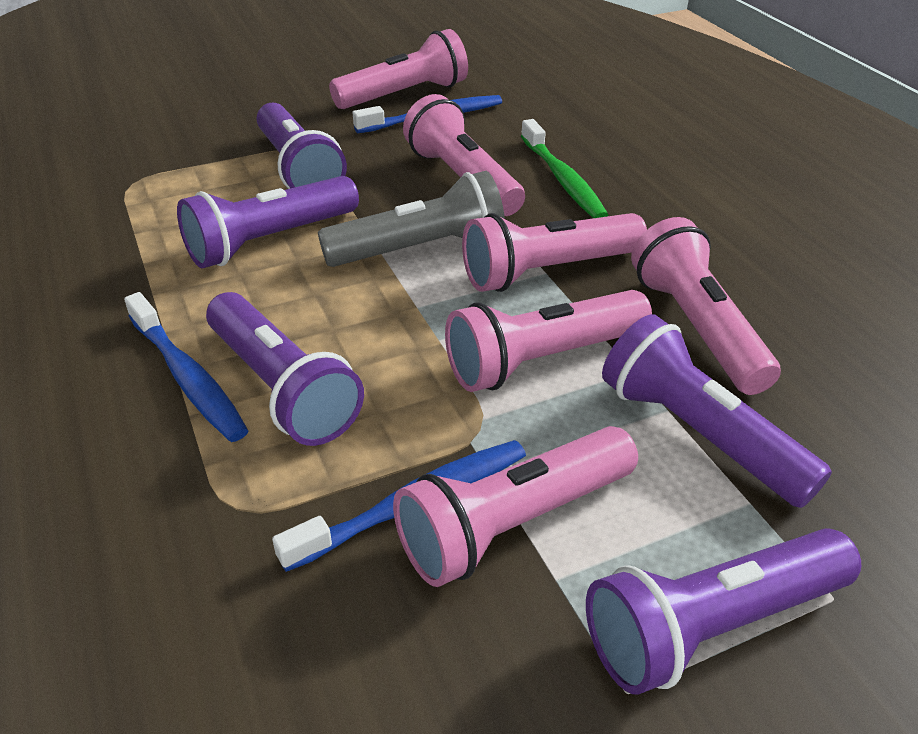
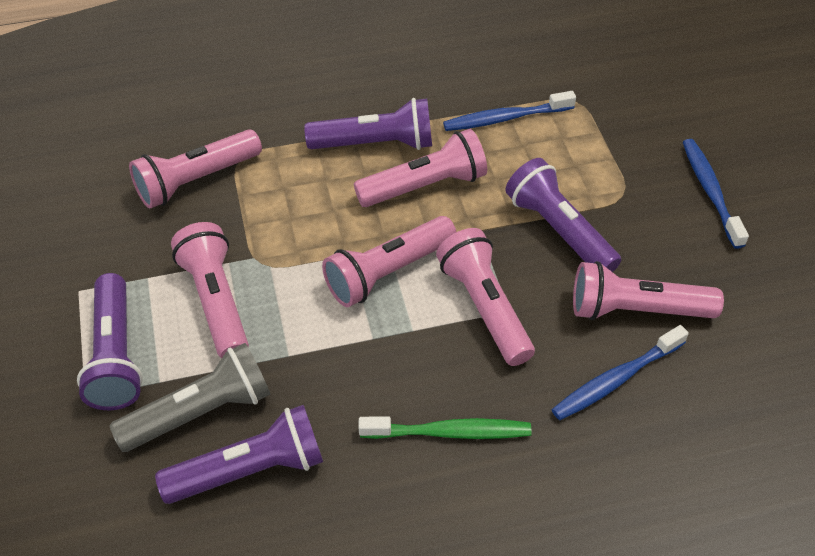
purple flashlight: 5 -> 4

